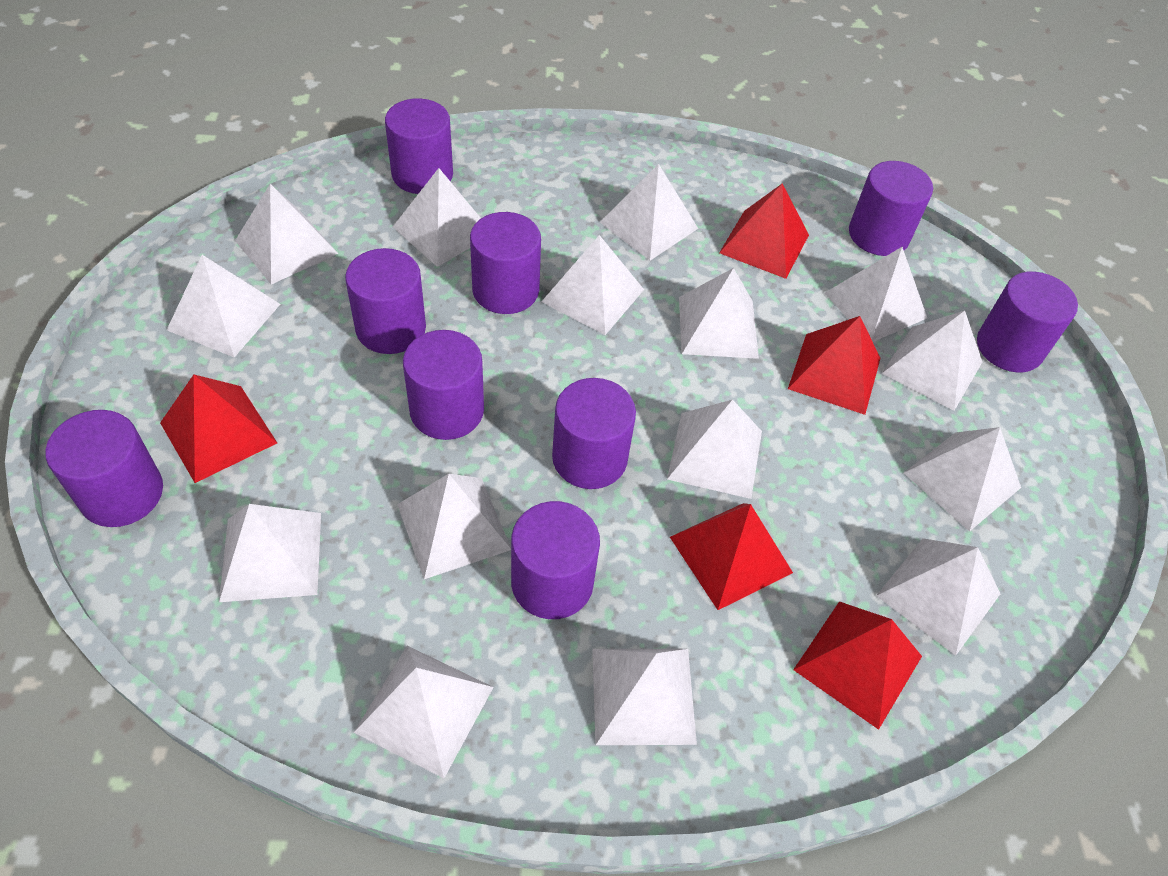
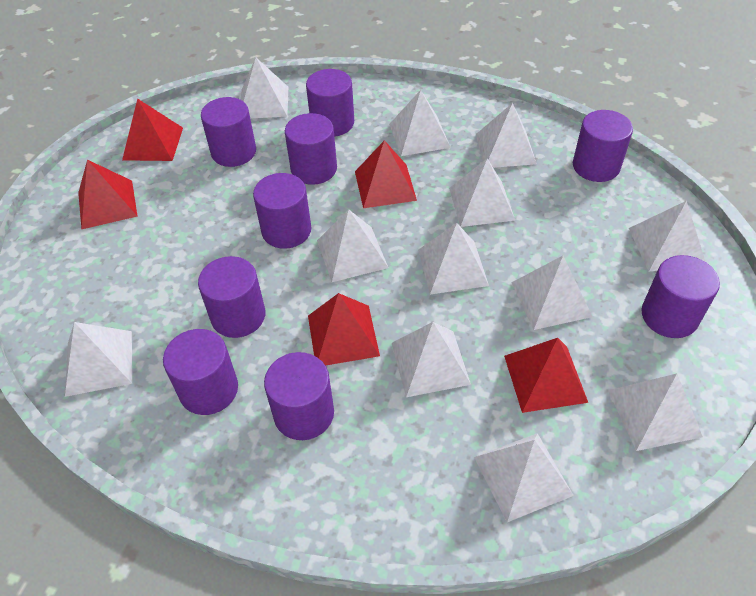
white pyramid: 15 -> 12

